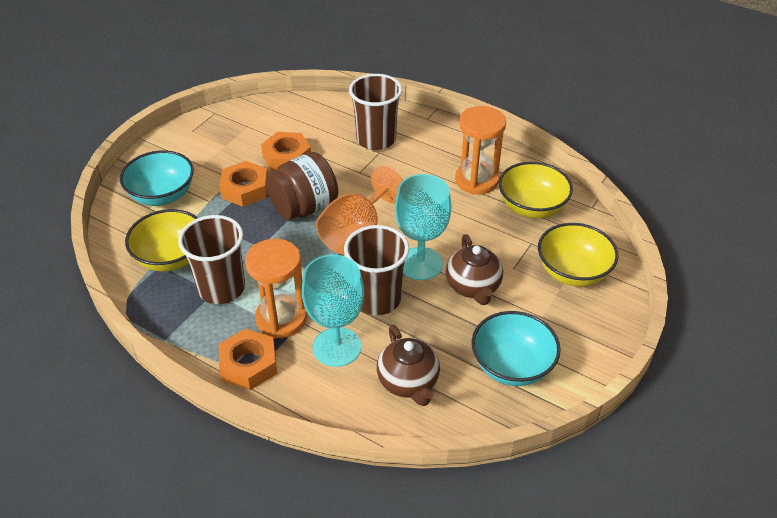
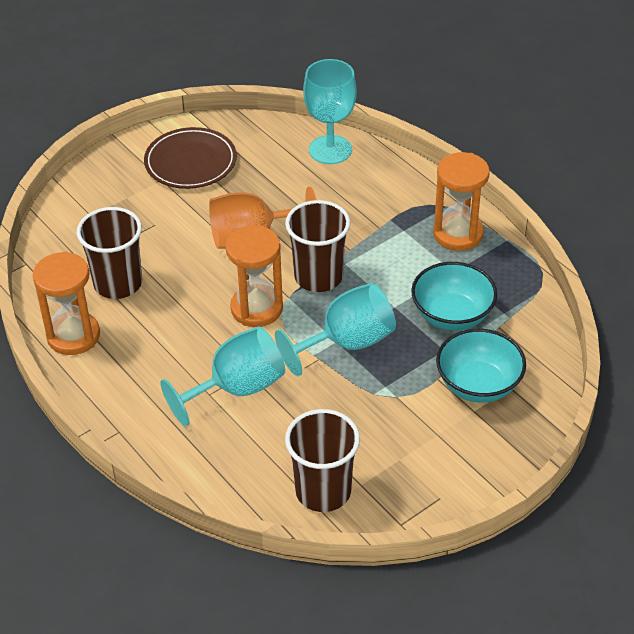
brown jar: 1 -> 0
brown plate: 0 -> 1
brown teapot: 2 -> 0
orange hourglass: 2 -> 3
orange nut: 3 -> 0
turquoise goblet: 2 -> 3
yellow bowl: 3 -> 0

